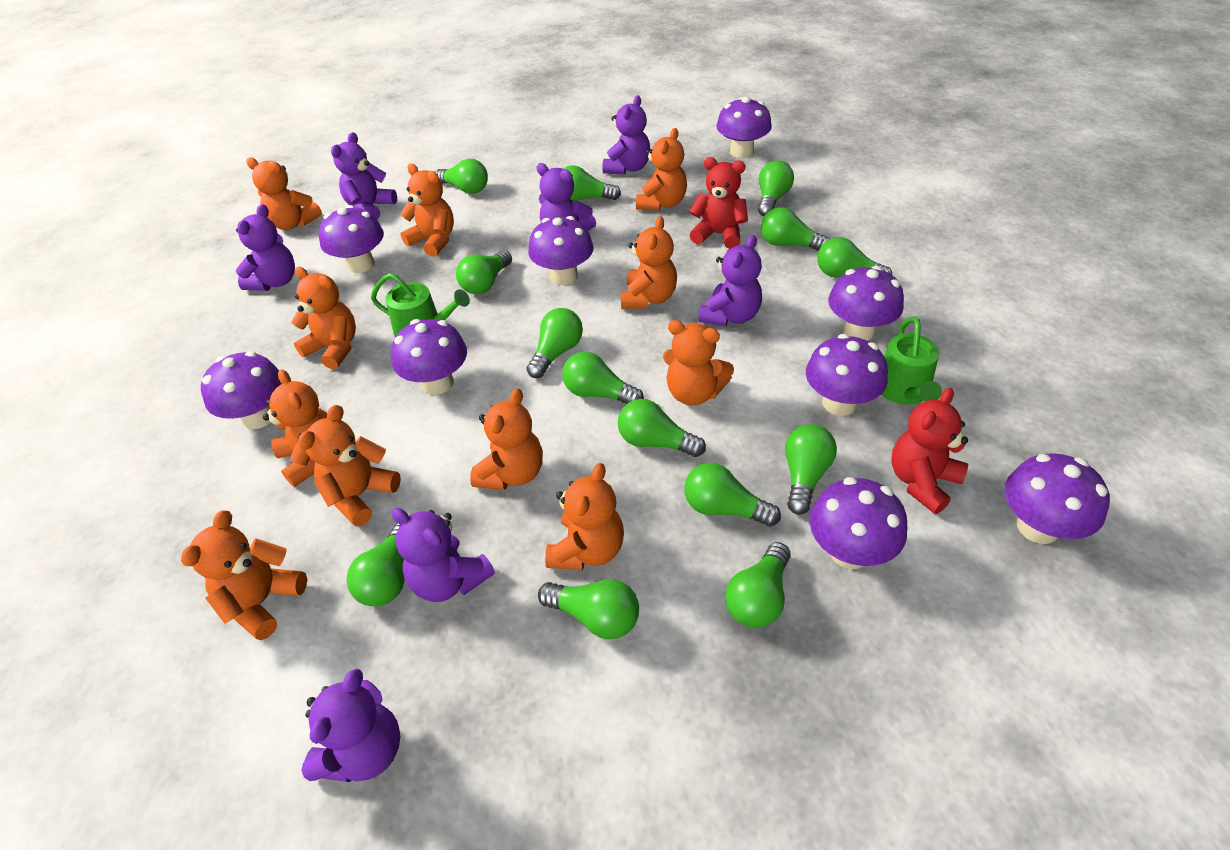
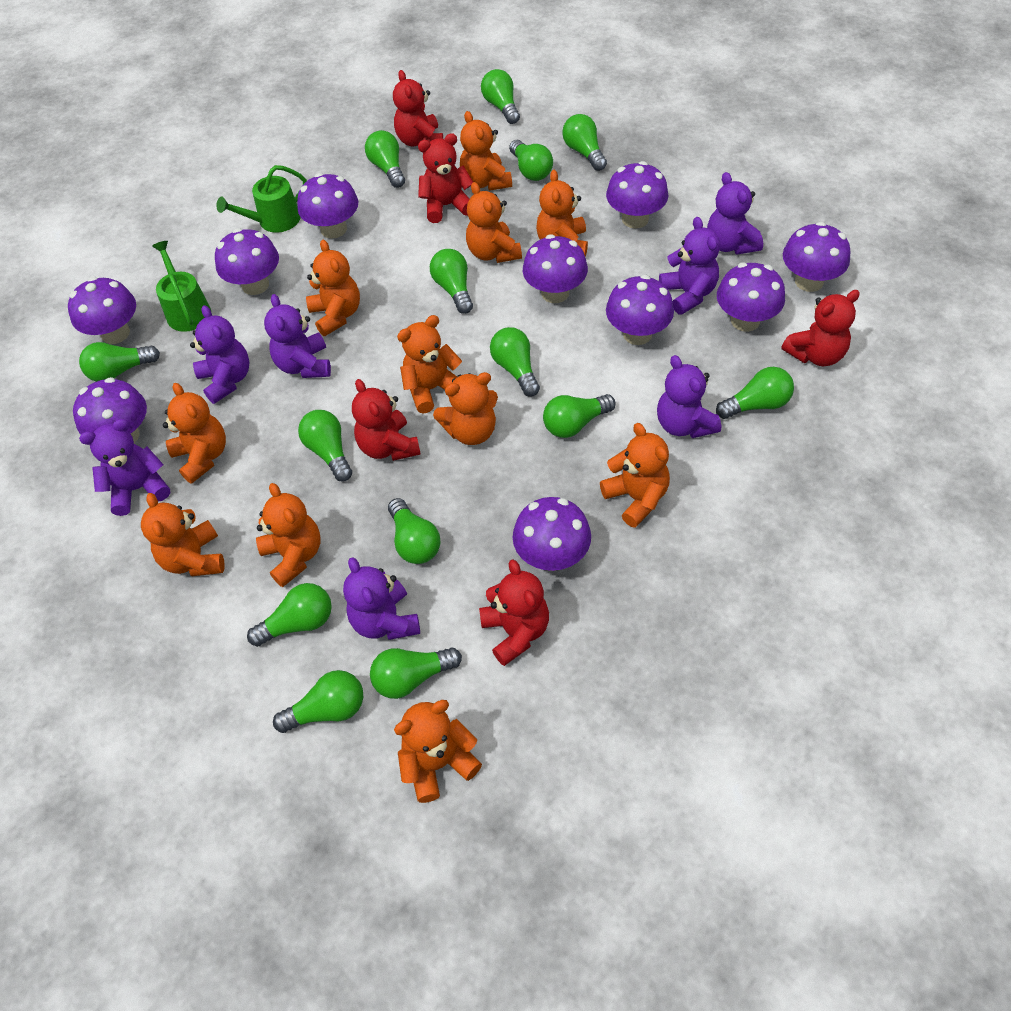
purple mushroom: 9 -> 10
red teddy bear: 2 -> 5

